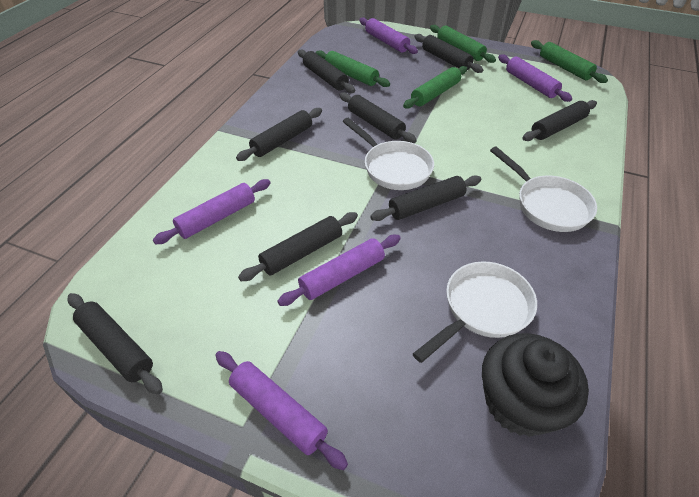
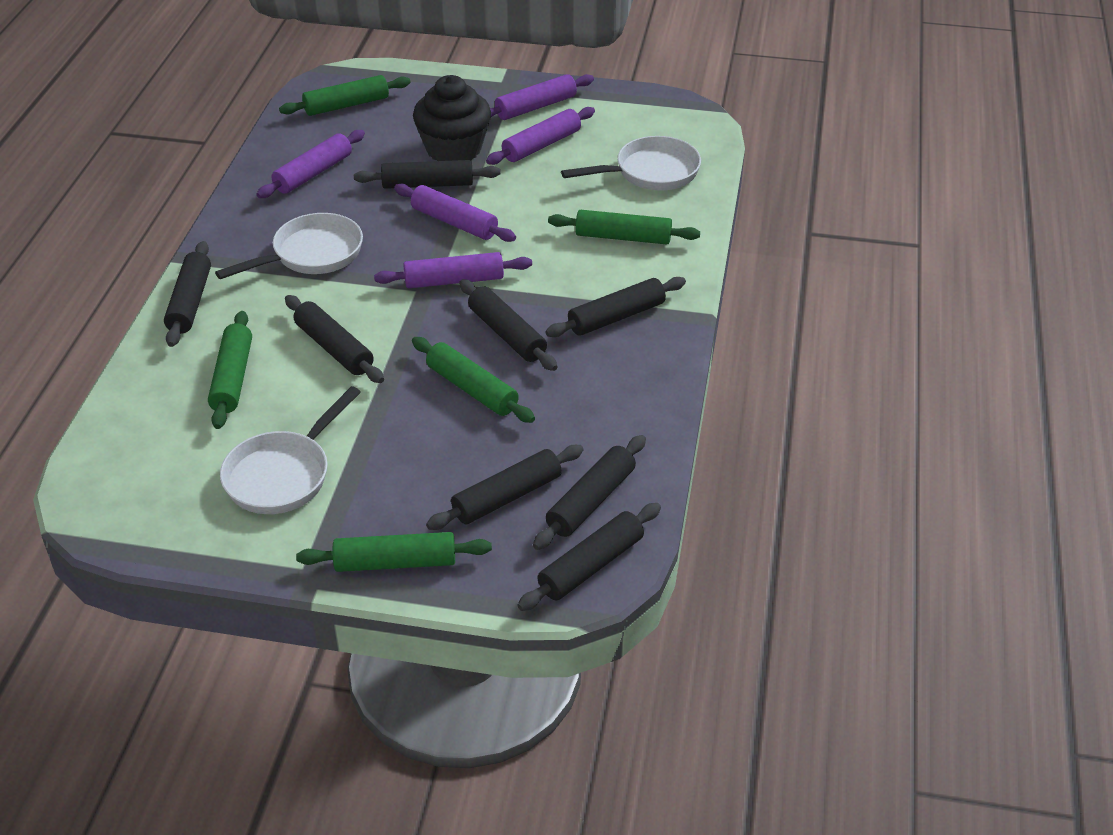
green rolling pin: 4 -> 5

